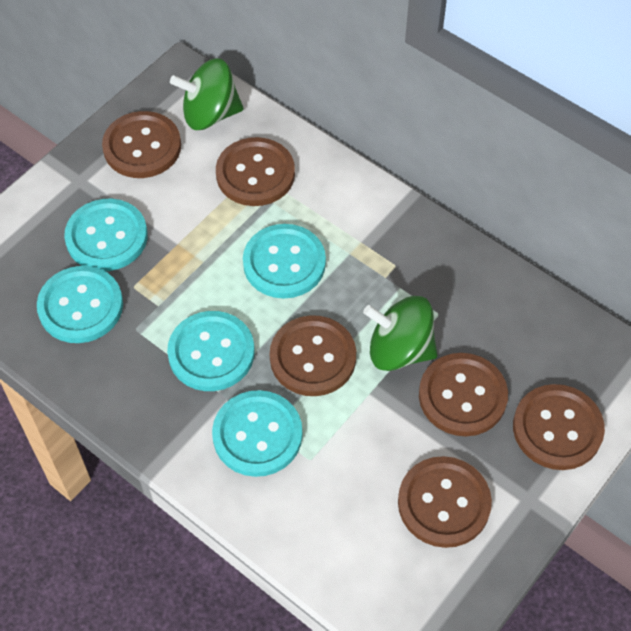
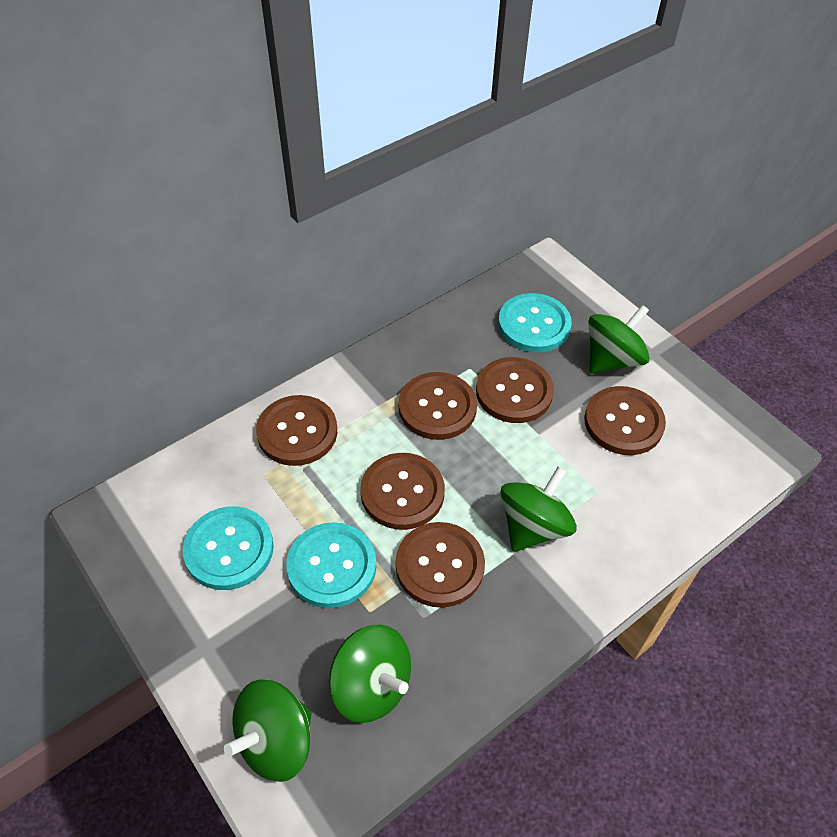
green spinning top: 2 -> 4
turquoise button: 5 -> 3

